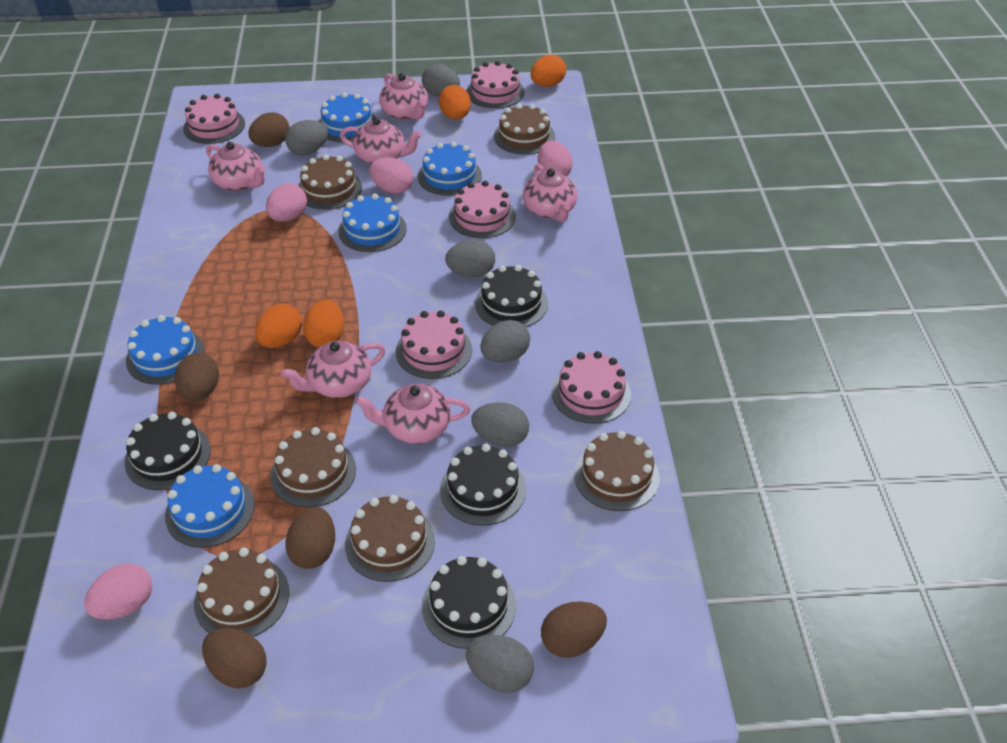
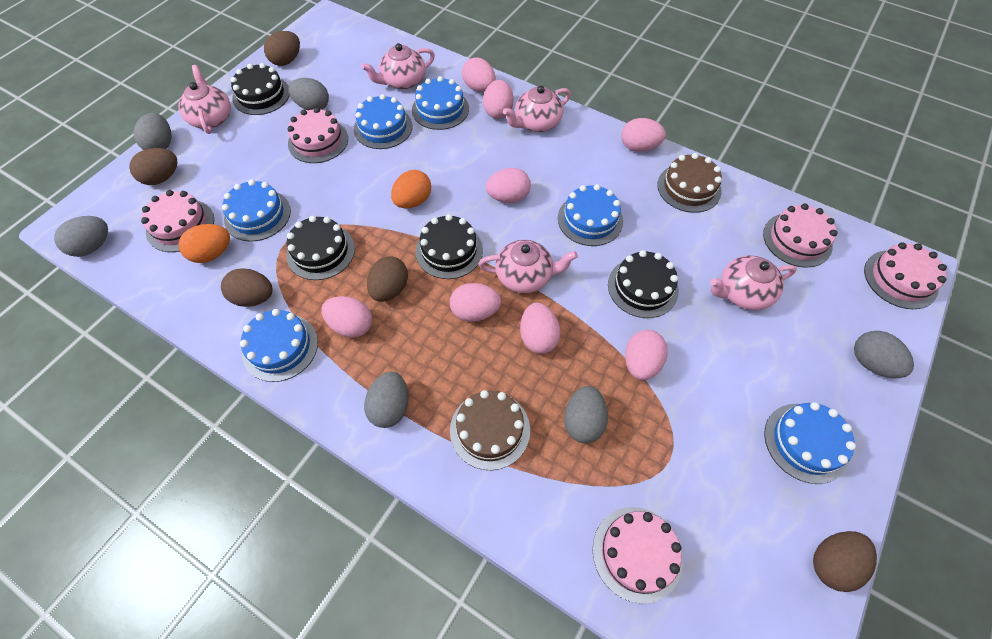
blue cake: 5 -> 6
brown cake: 6 -> 2
orange egg: 4 -> 2
pink egg: 4 -> 8
pink teapot: 6 -> 5

